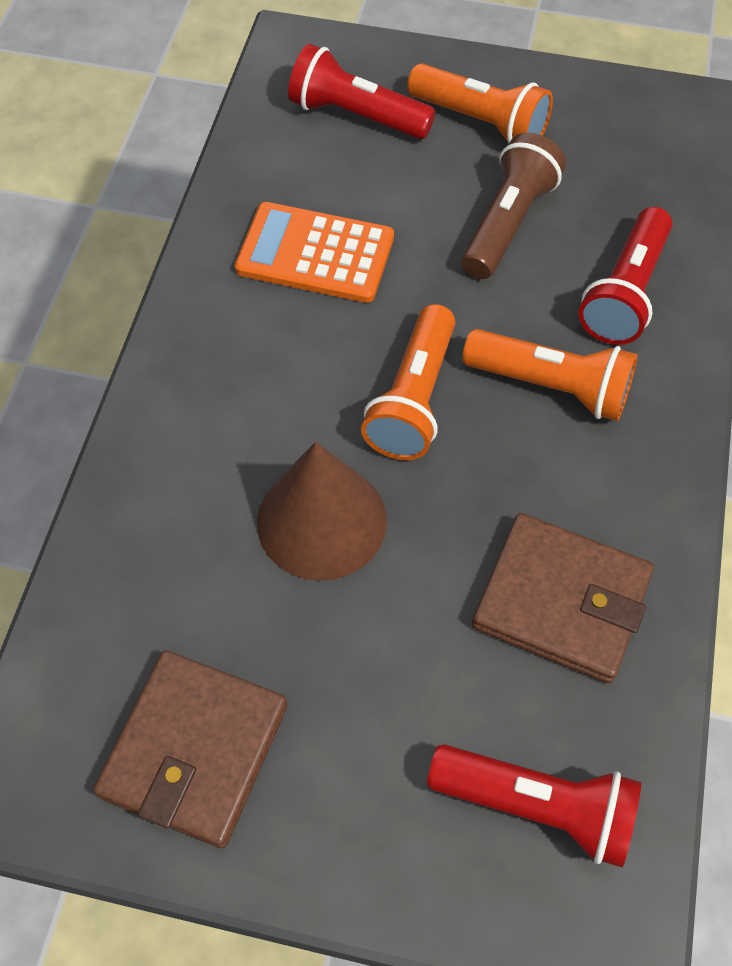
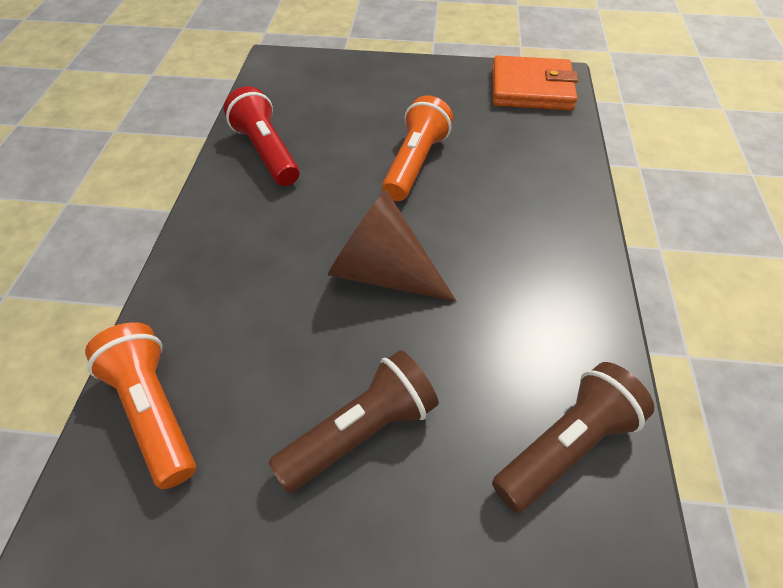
brown flashlight: 1 -> 2
brown wallet: 2 -> 0
orange calculator: 1 -> 0
orange flashlight: 3 -> 2
orange wallet: 0 -> 1
red flashlight: 3 -> 1

